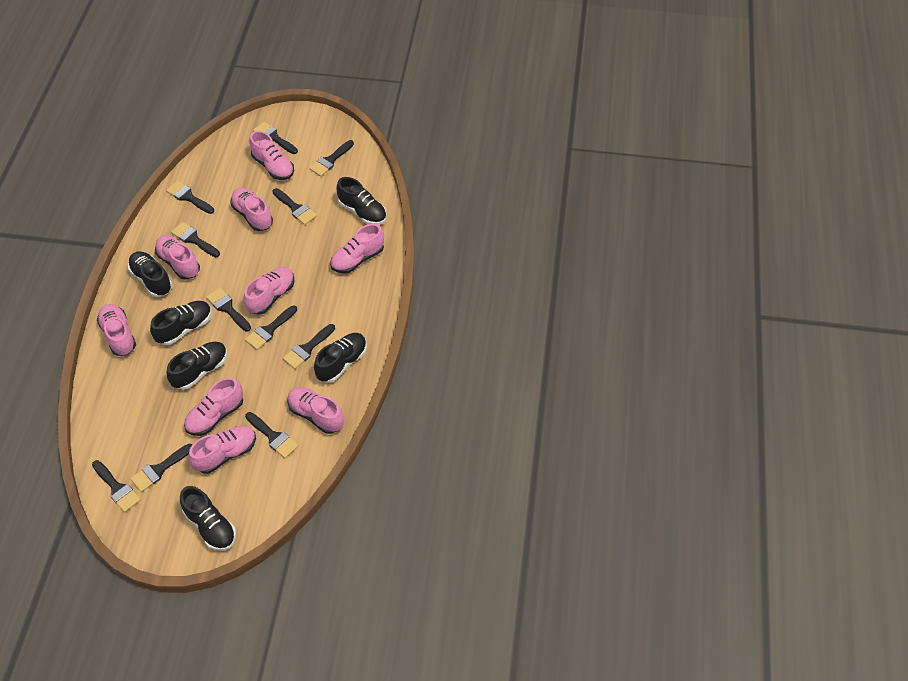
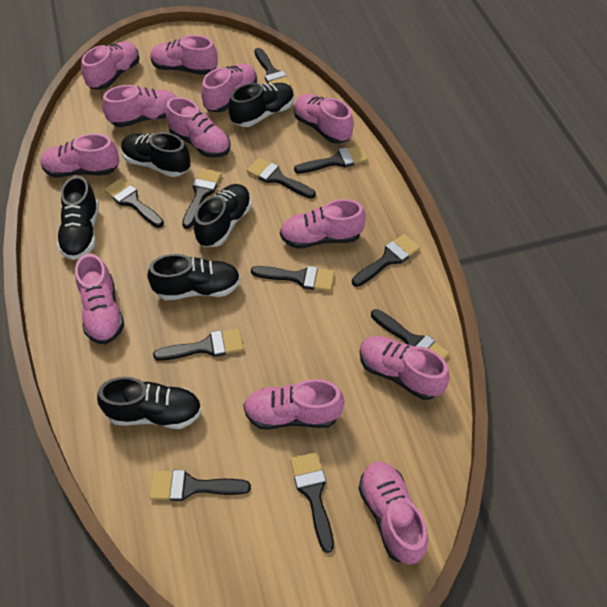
pink shoe: 9 -> 12

